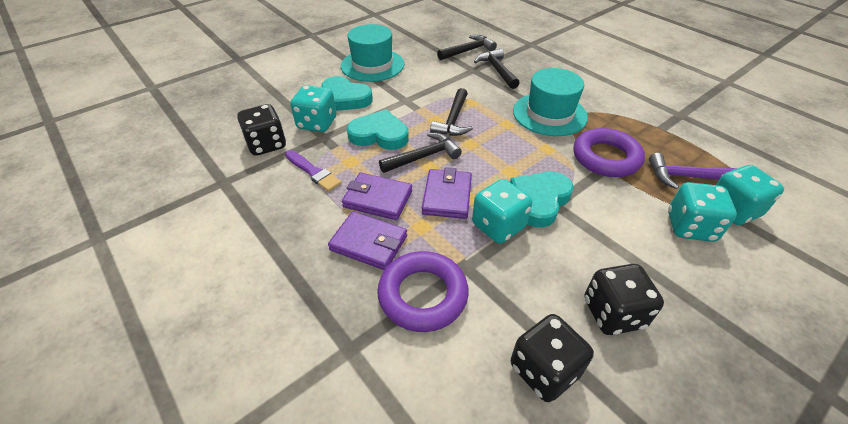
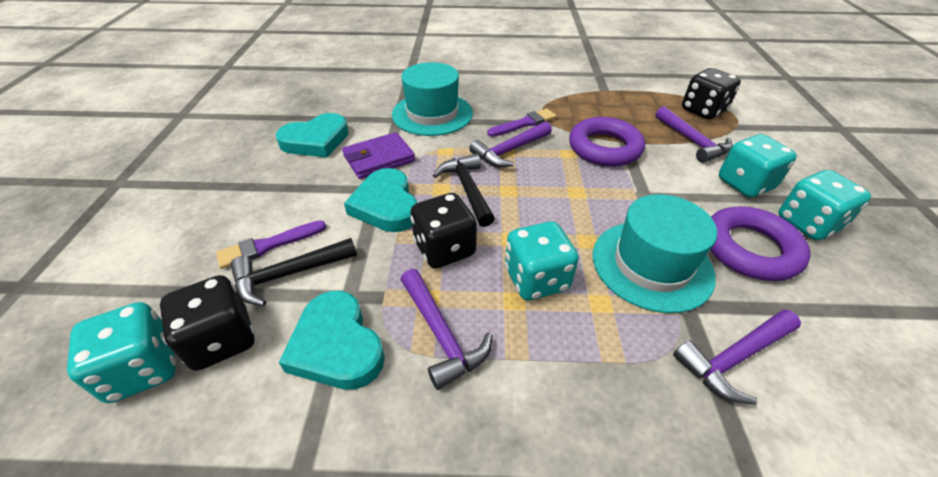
black hammer: 4 -> 2
purple brush: 1 -> 2
purple hammer: 1 -> 4
purple wallet: 3 -> 1

